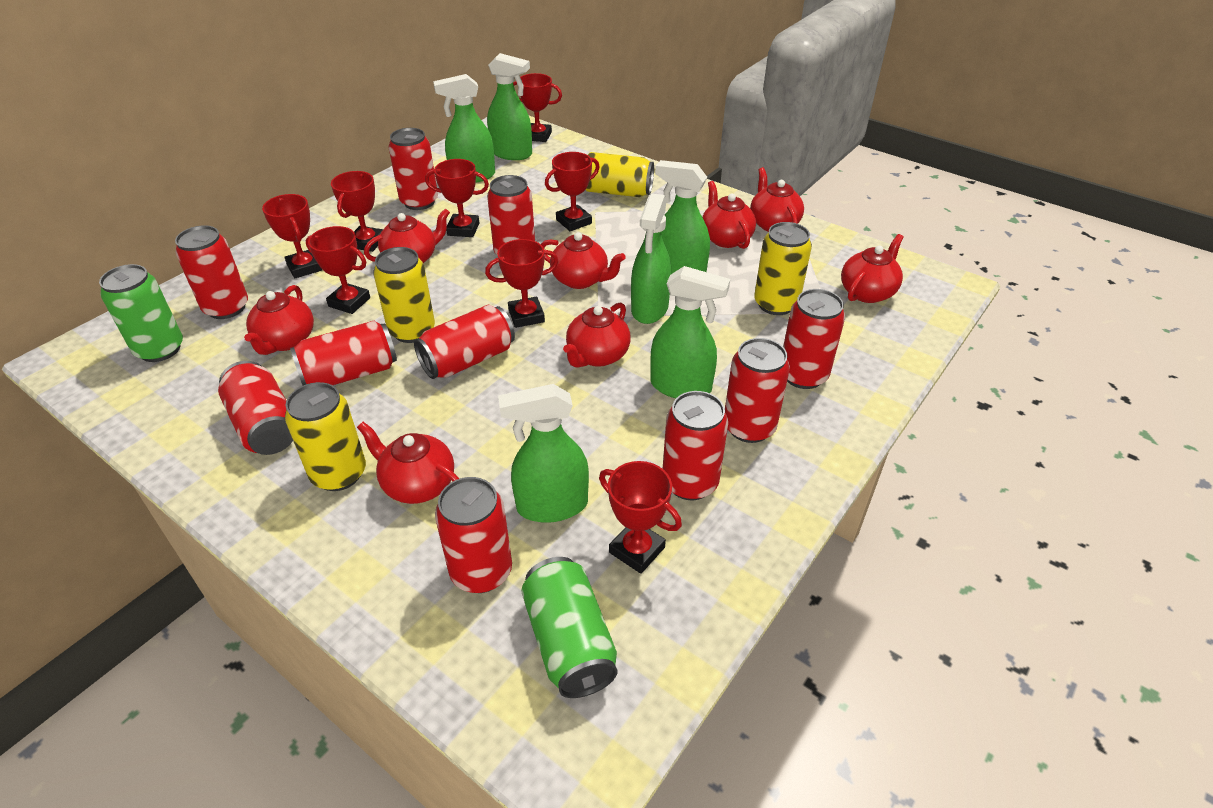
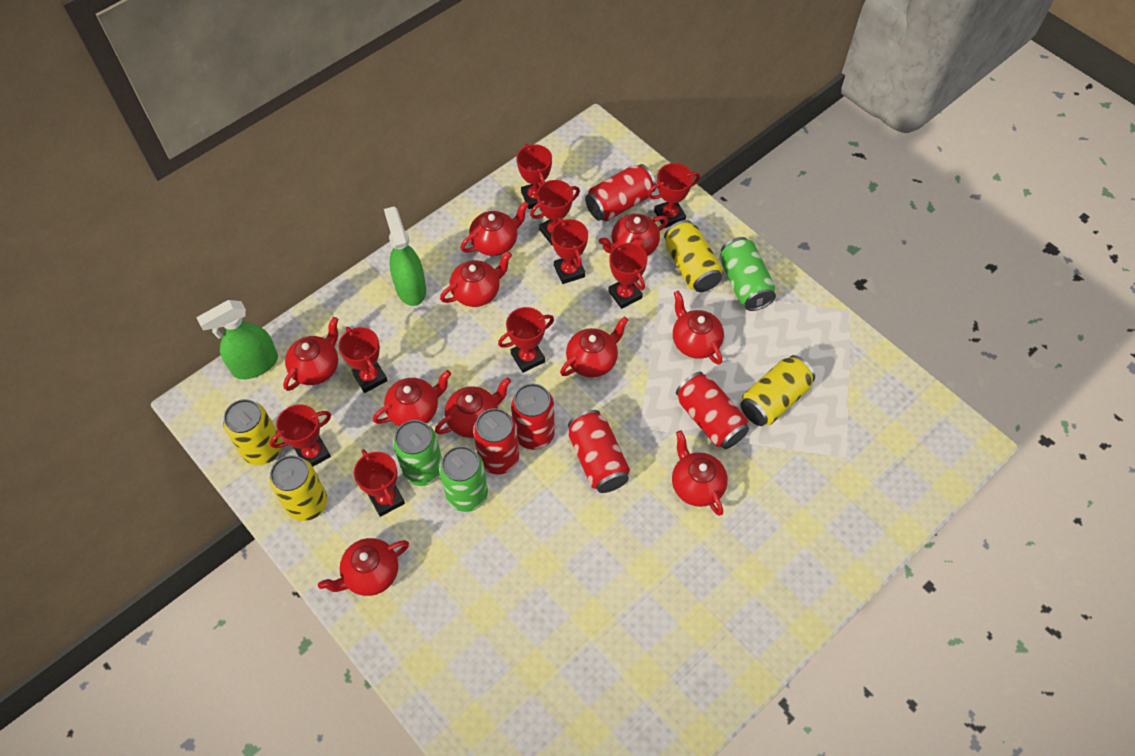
green can: 2 -> 3
green spray bottle: 6 -> 2
red can: 10 -> 5
red teapot: 8 -> 10
red trophy: 8 -> 9

